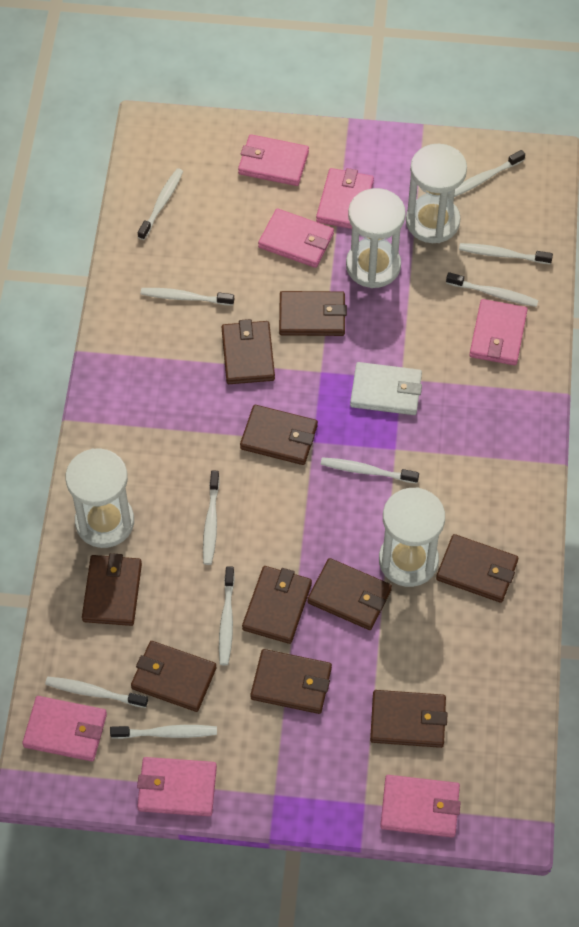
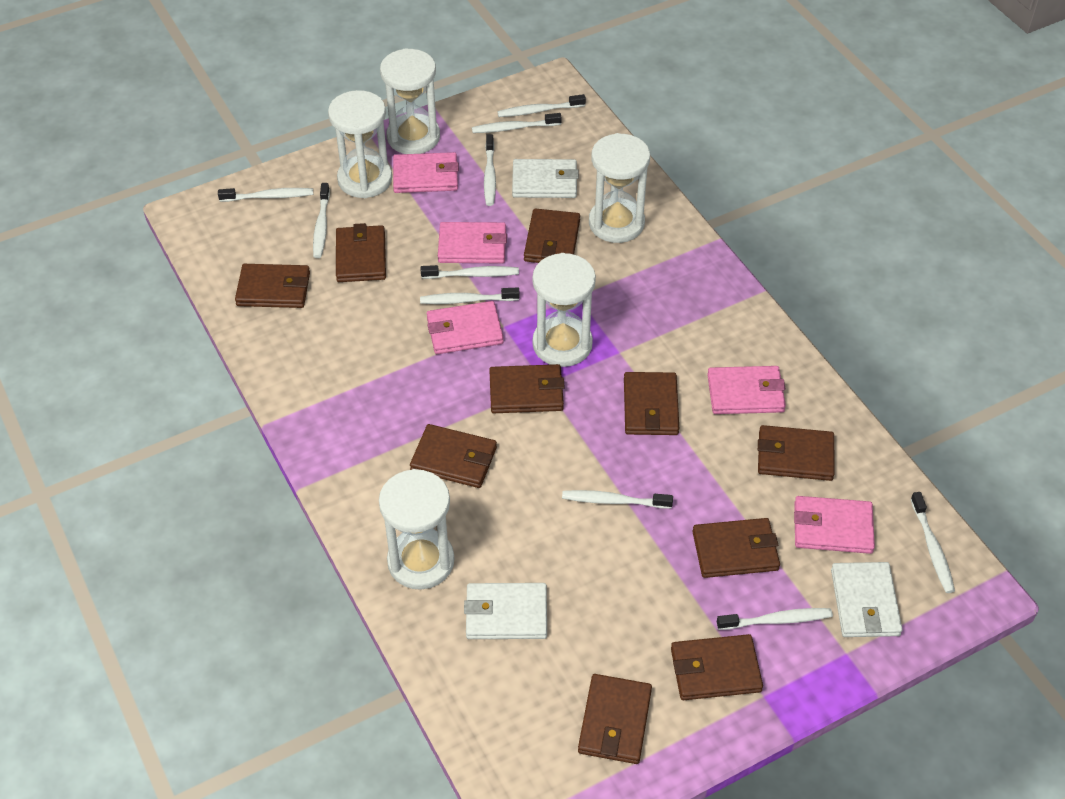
pink wallet: 7 -> 5
white hourglass: 4 -> 5
white wallet: 1 -> 3

